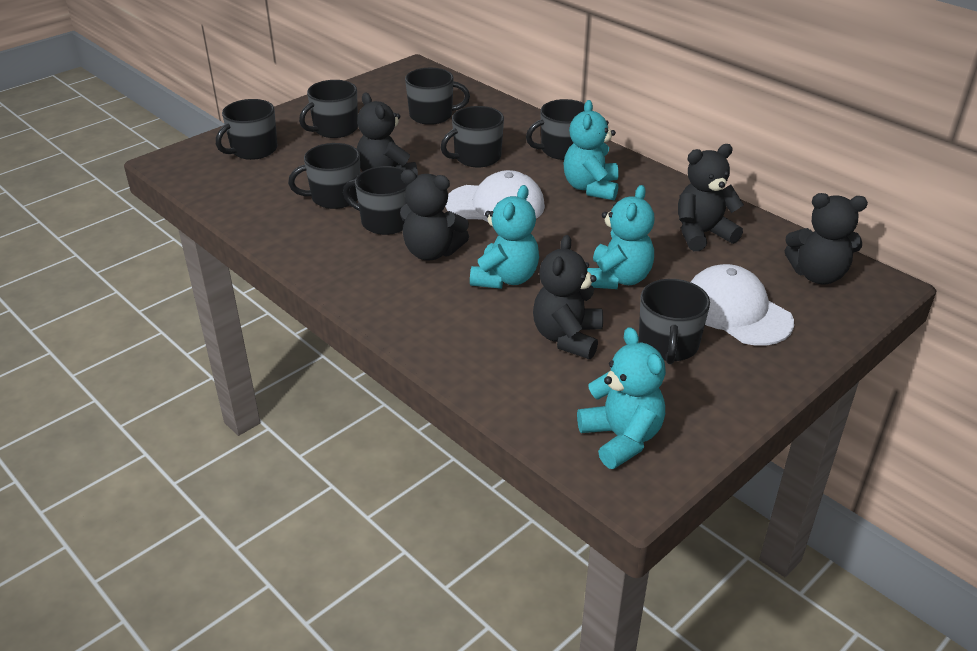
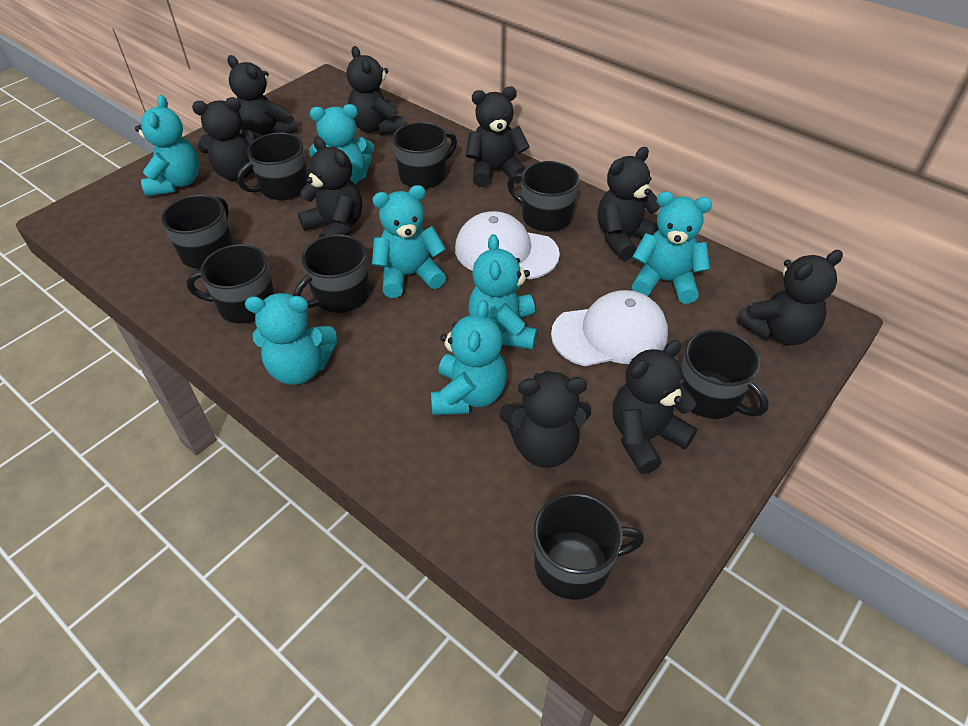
black teddy bear: 5 -> 9
turquoise teddy bear: 4 -> 7

